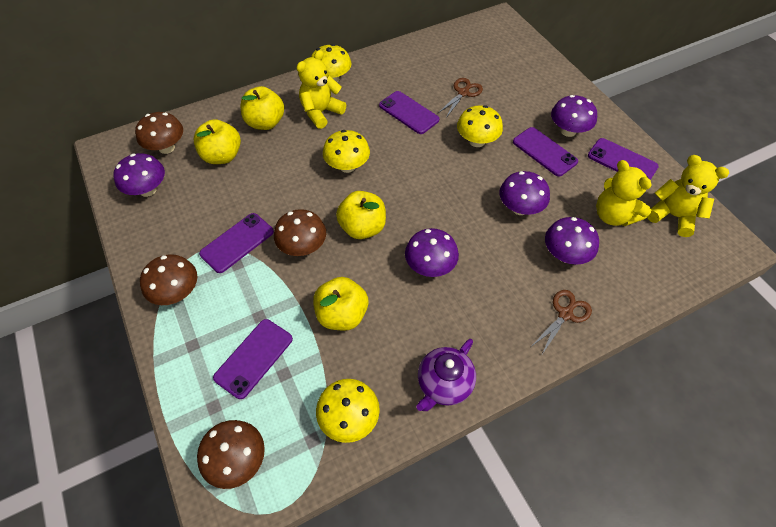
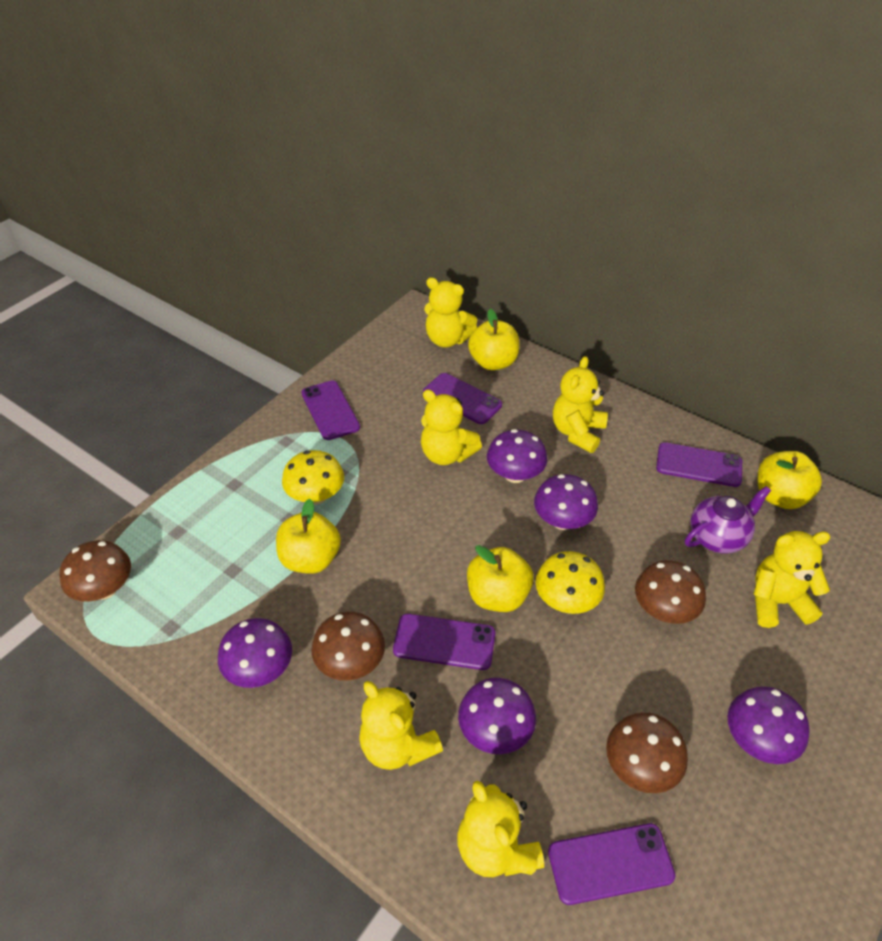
brown scissors: 2 -> 0
yellow mushroom: 4 -> 2
yellow teddy bear: 3 -> 6

